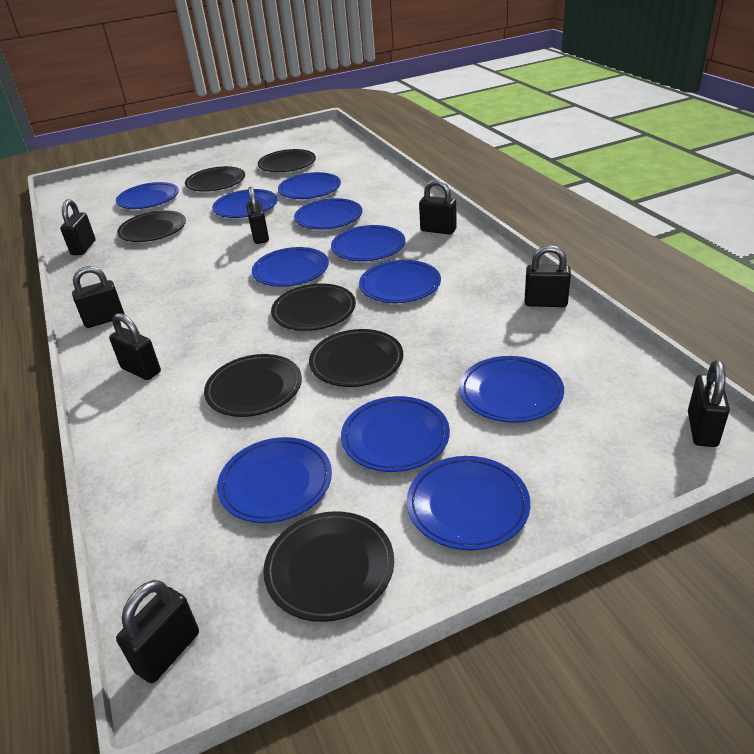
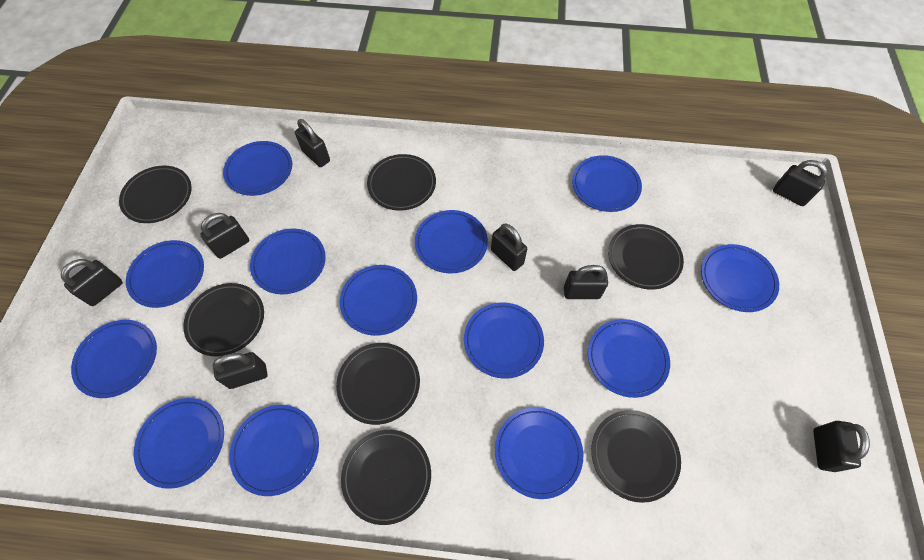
blue plate: 11 -> 13

